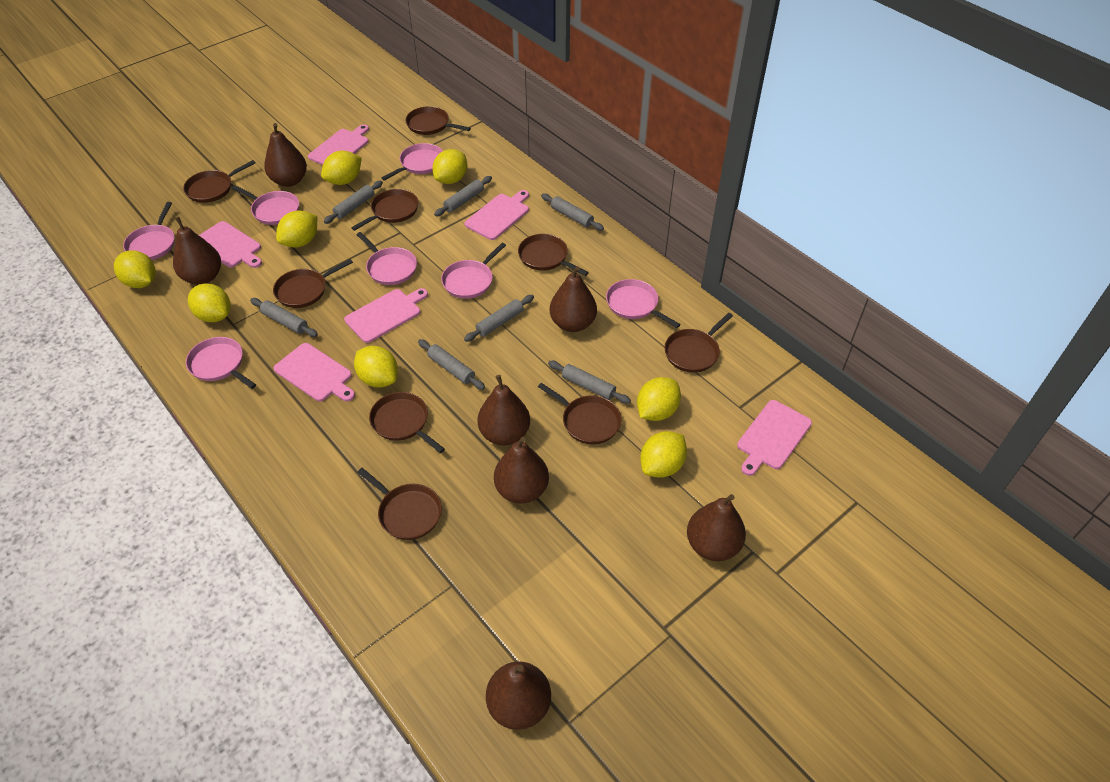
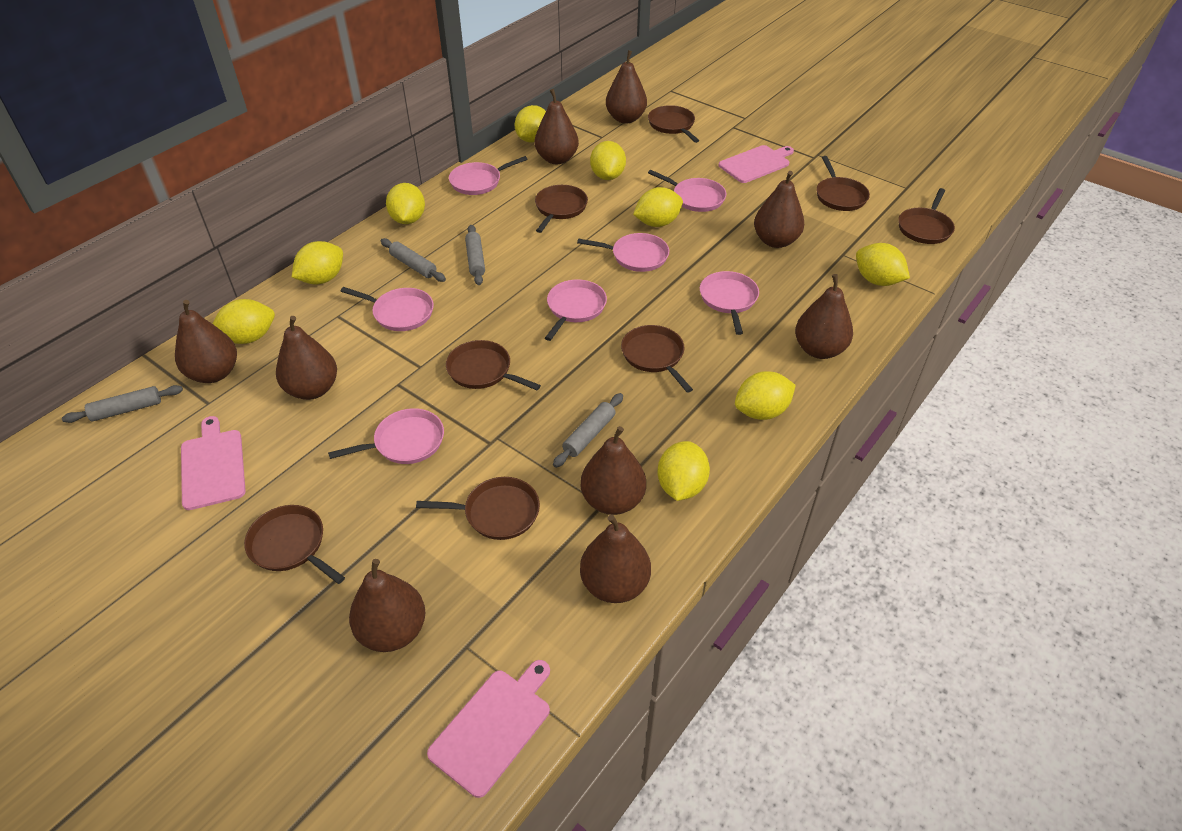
brown pan: 9 -> 8
brown pear: 7 -> 9
grey rolling pin: 7 -> 4
pink cutting board: 6 -> 3
yellow lemon: 8 -> 9

